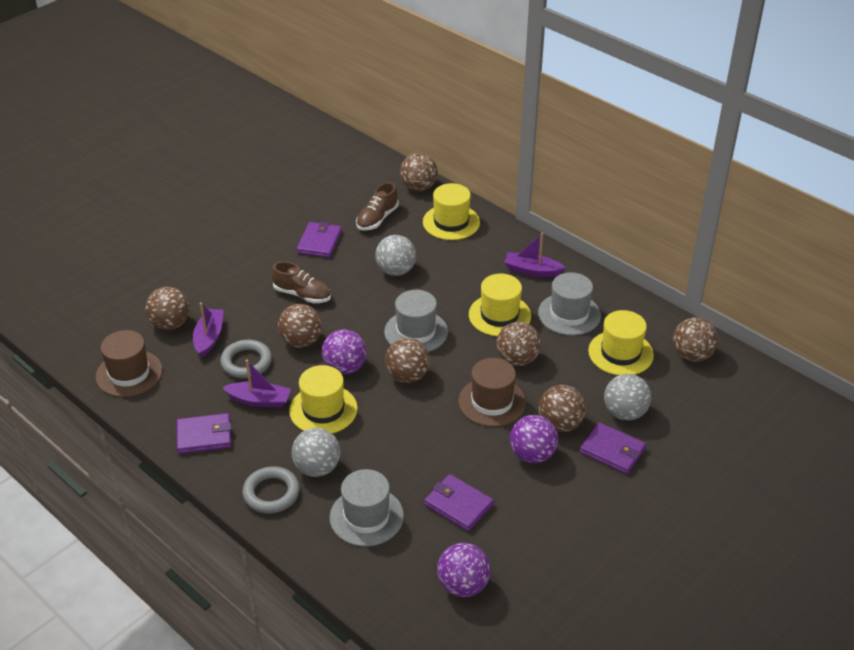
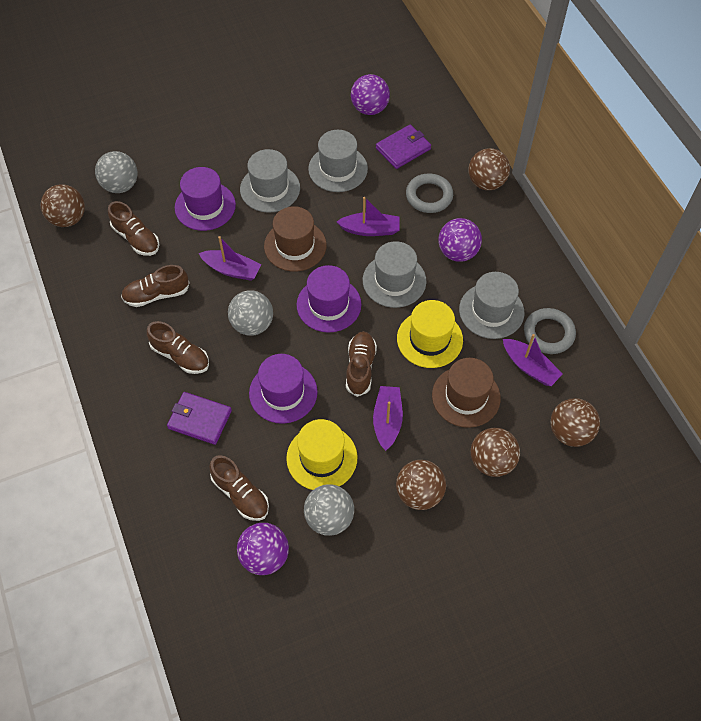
brown ball: 7 -> 5
brown shoe: 2 -> 5
grey hat: 3 -> 4
purple boat: 3 -> 4
purple hat: 0 -> 3
purple wallet: 4 -> 2
yellow hat: 4 -> 2

